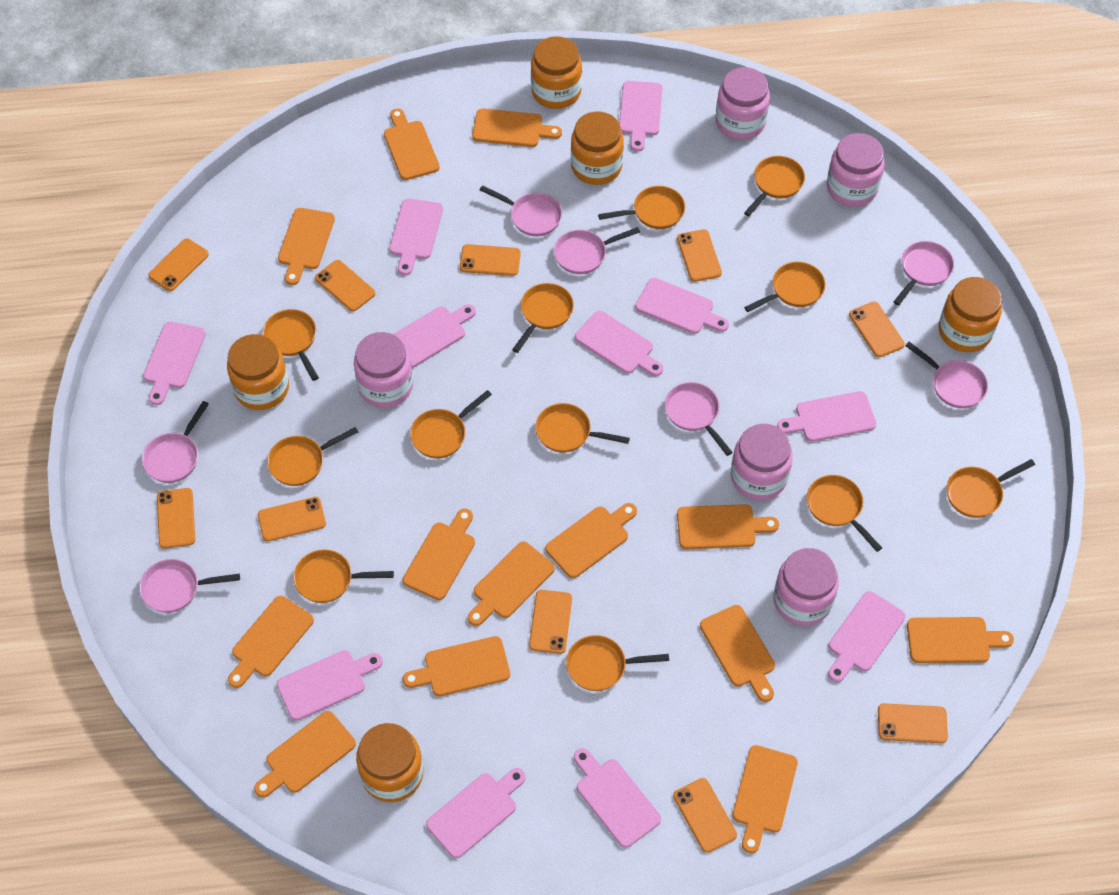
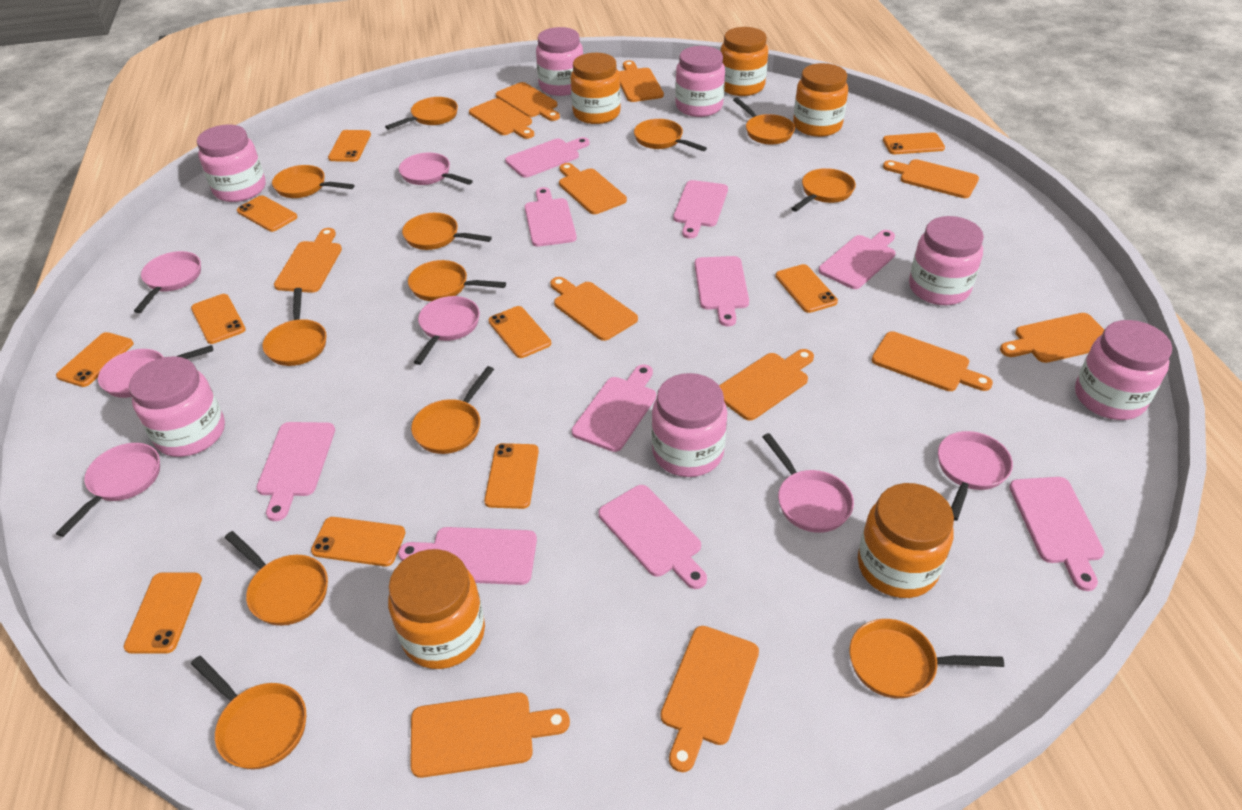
orange cutting board: 13 -> 12
pink cutting board: 11 -> 10
pink jar: 5 -> 7

